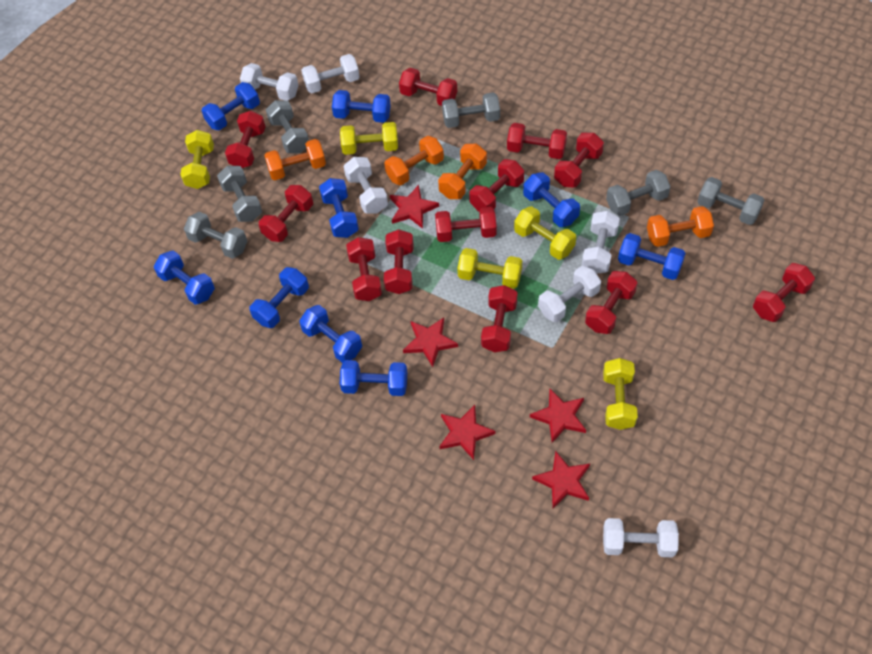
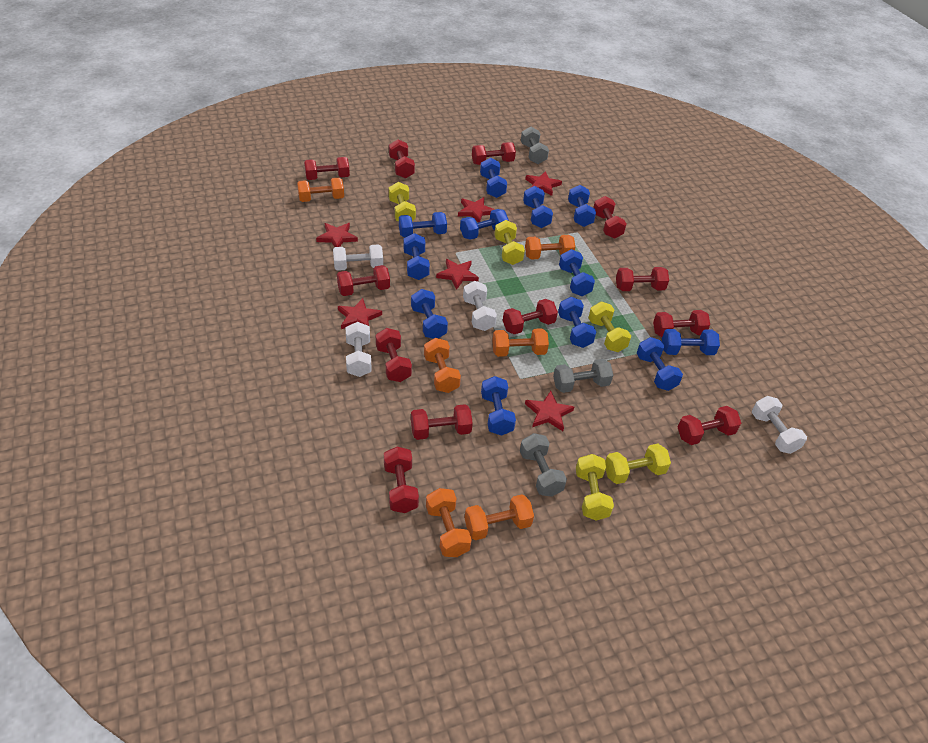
blue dumbbell: 9 -> 12
grey dumbbell: 6 -> 3
orange dumbbell: 4 -> 6
red star: 5 -> 6
white dumbbell: 6 -> 4

